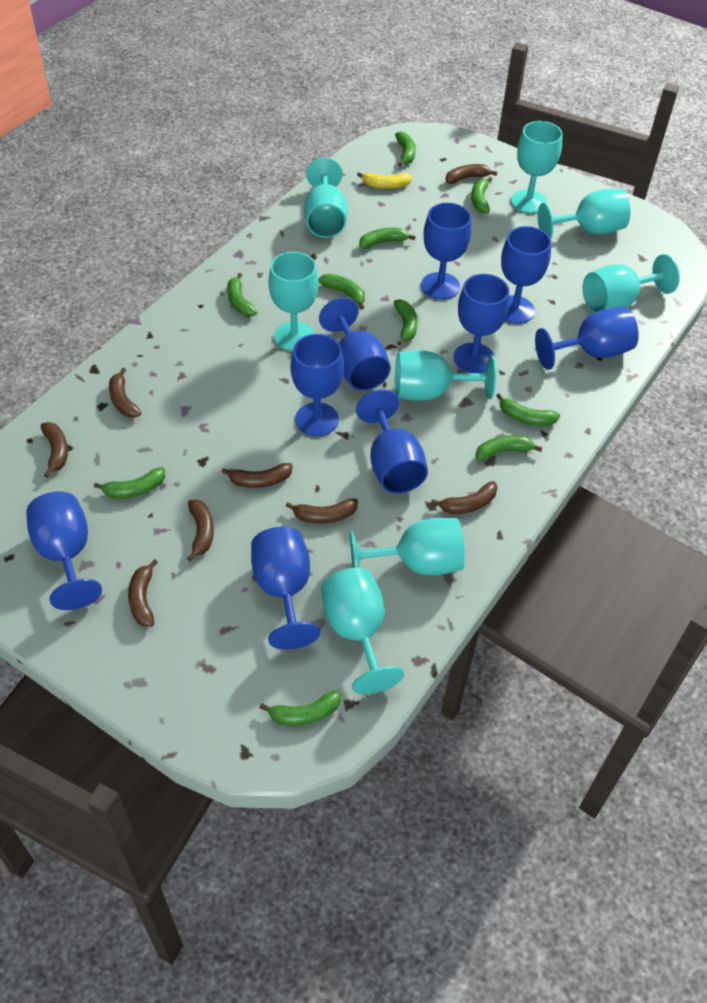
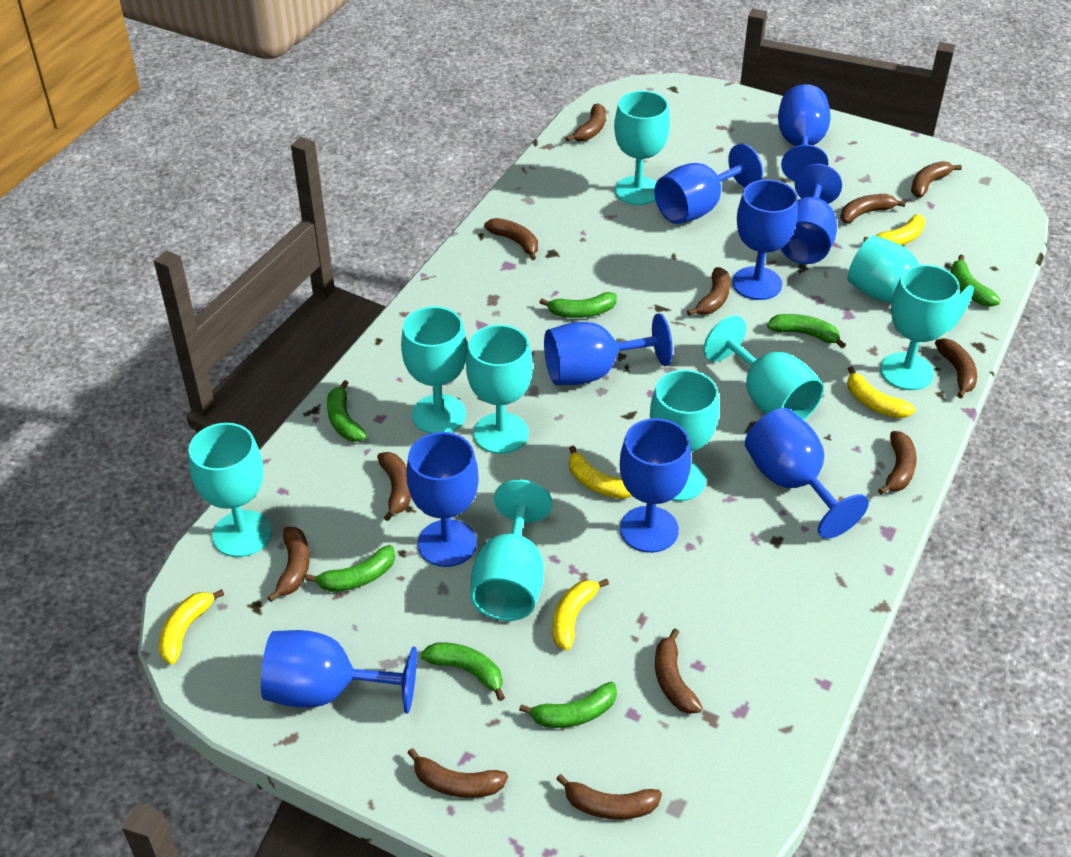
brown banana: 8 -> 12
green banana: 10 -> 7
turquoise goblet: 8 -> 9
yellow banana: 1 -> 5

